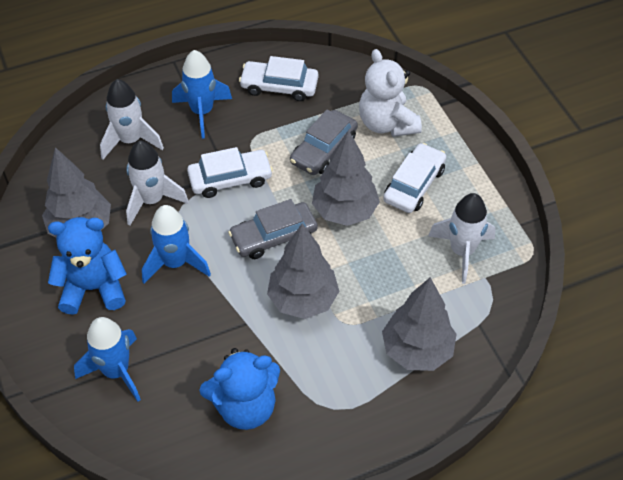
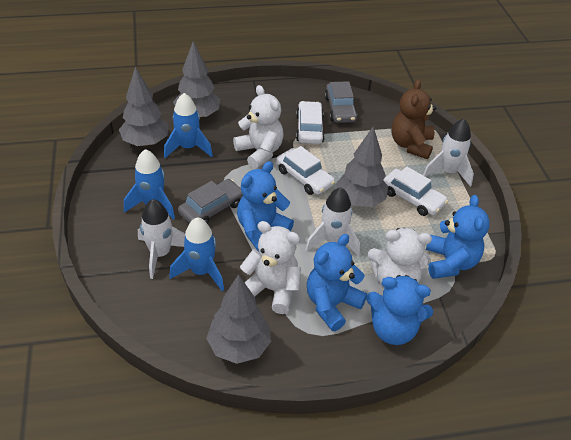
blue teddy bear: 2 -> 4
brown teddy bear: 0 -> 1
white teddy bear: 1 -> 3

